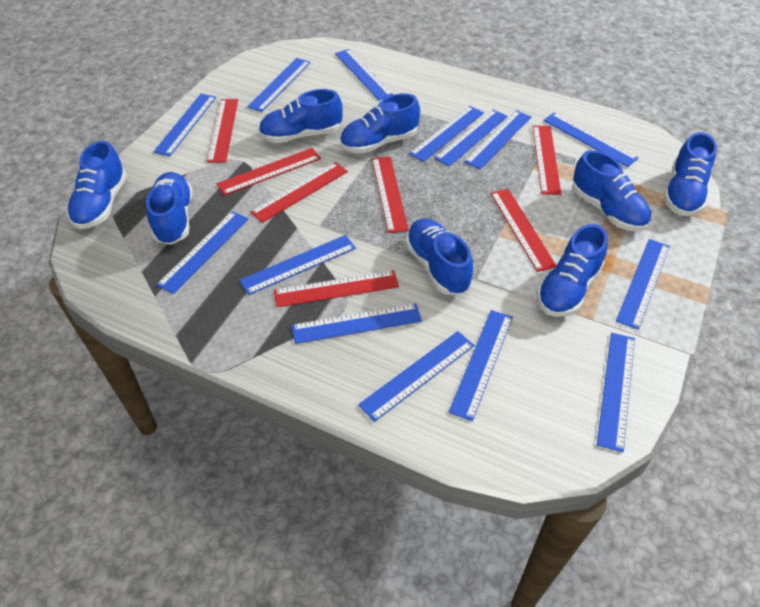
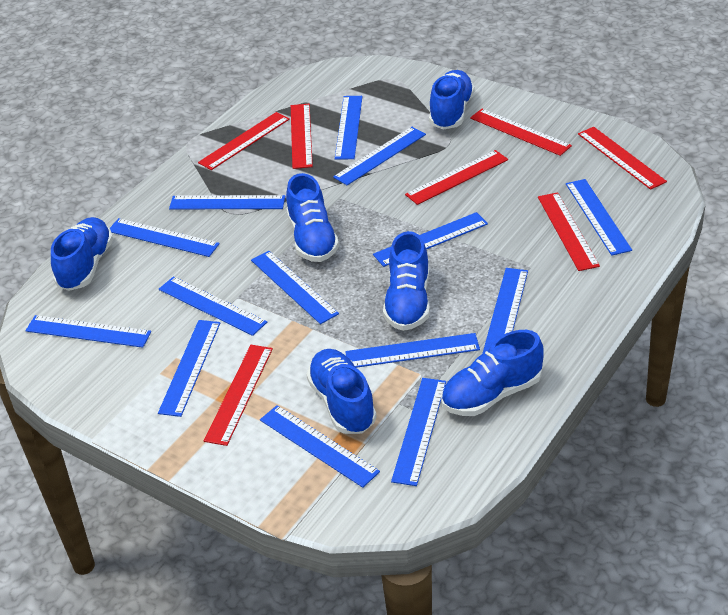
blue shoe: 8 -> 6

